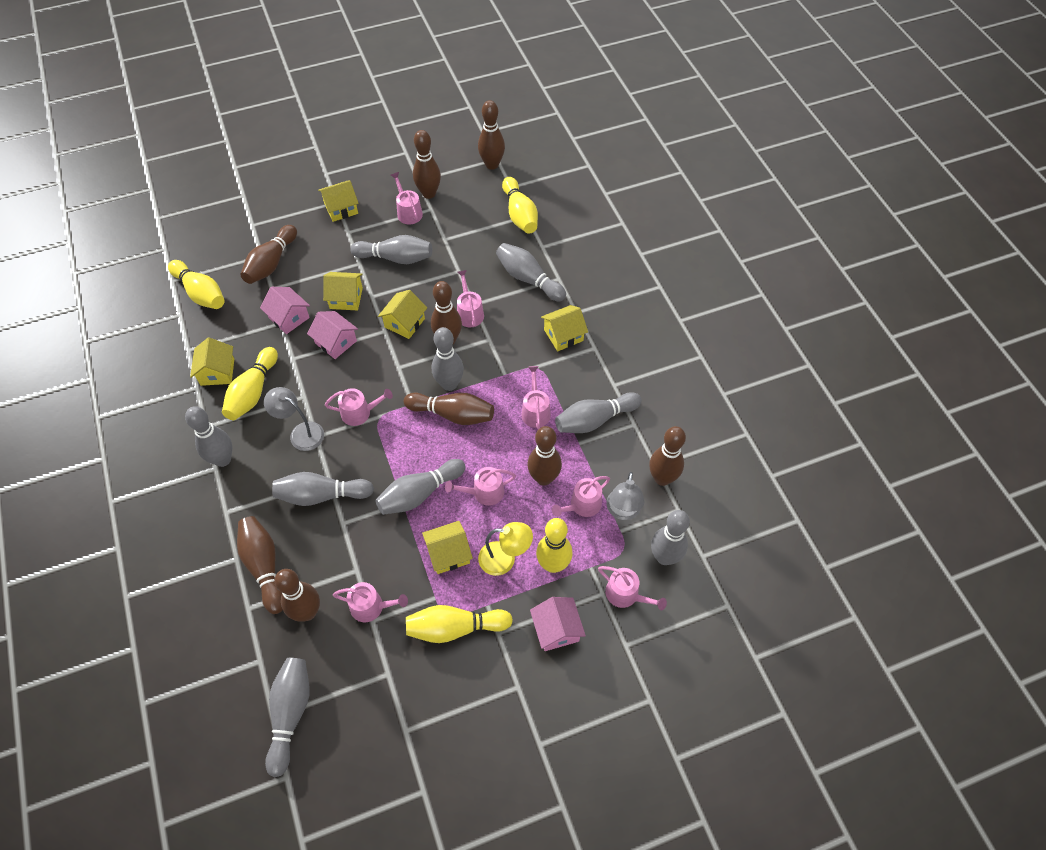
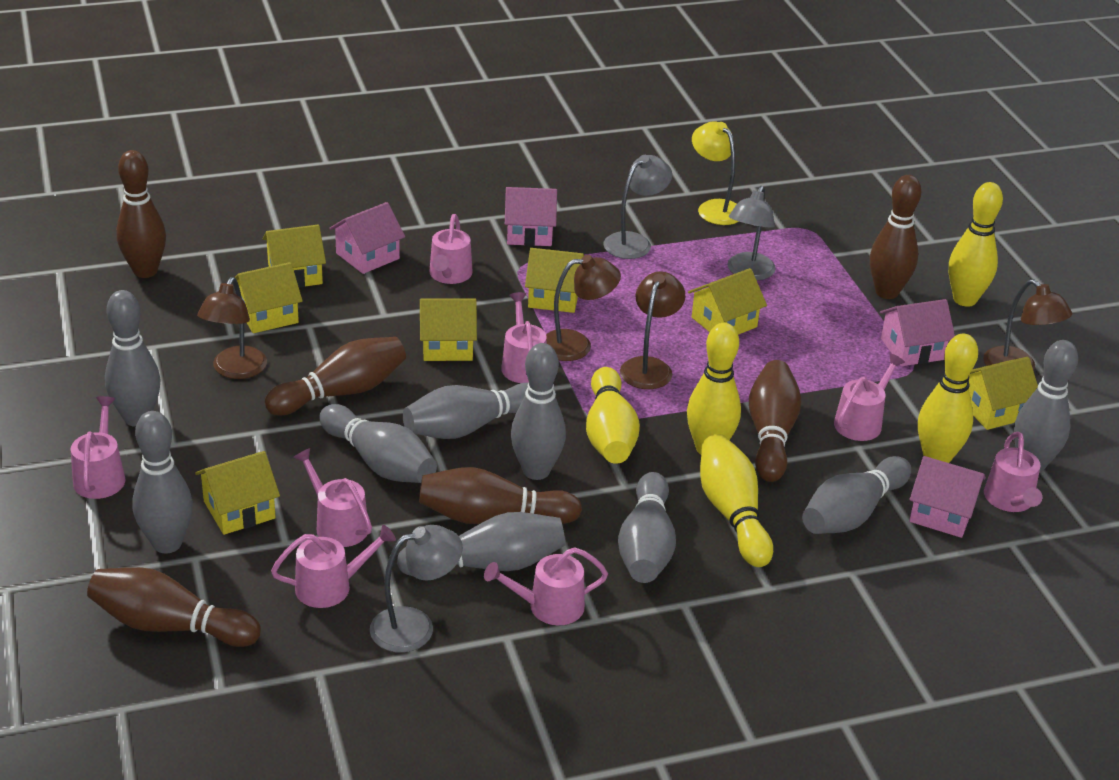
brown bowling pin: 9 -> 6
brown lamp: 0 -> 4
grey lamp: 2 -> 3
pink house: 3 -> 4
yellow house: 6 -> 7

